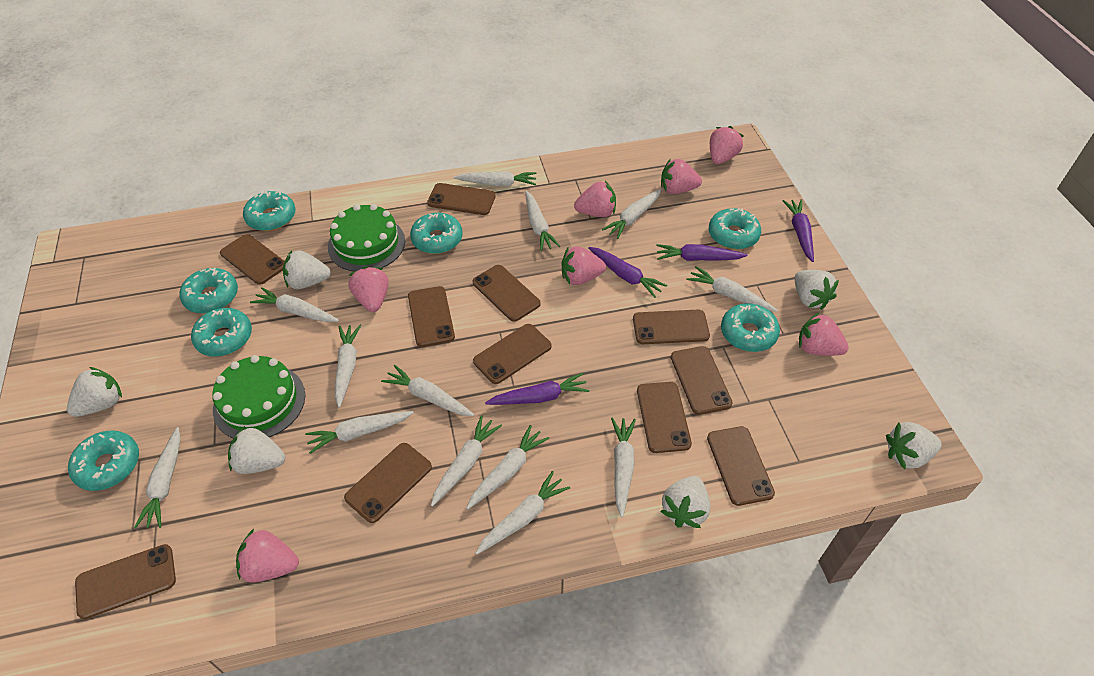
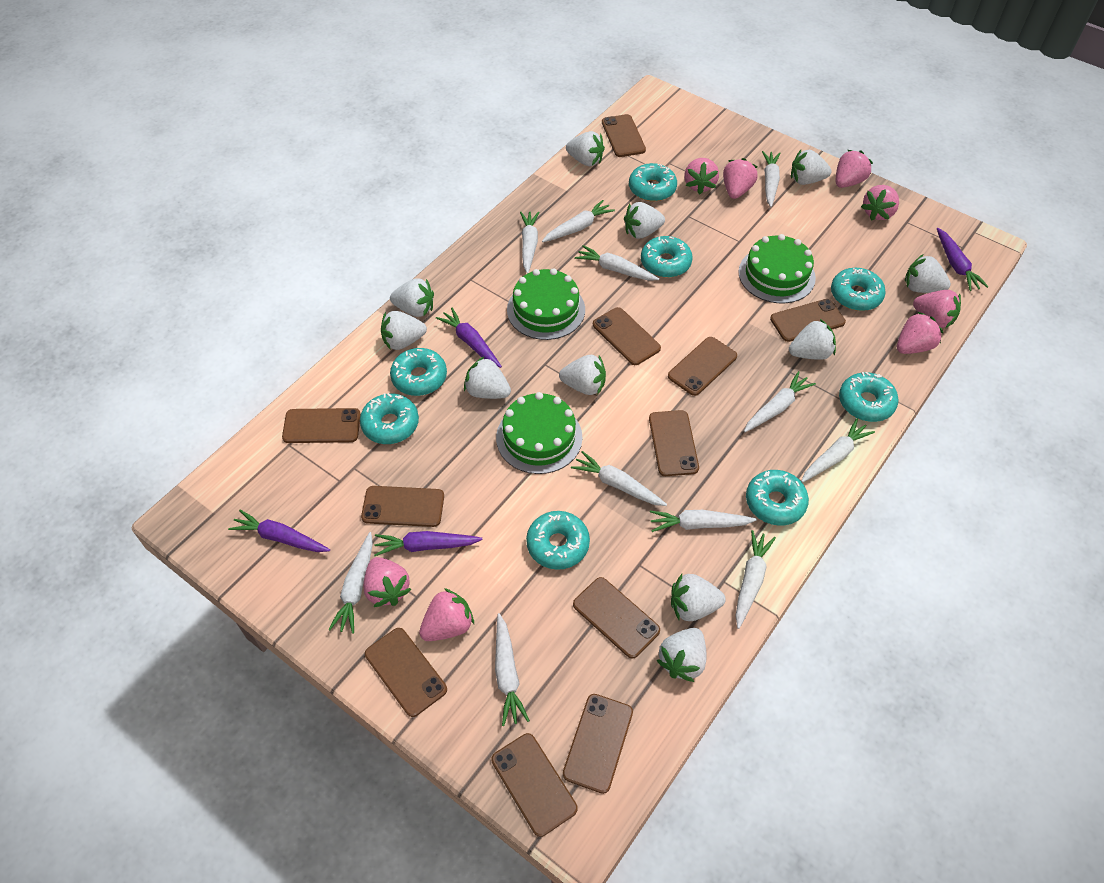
green cake: 2 -> 3
pink strawberry: 7 -> 8
turquoise donut: 7 -> 8
white carrot: 13 -> 11
white strawberry: 6 -> 11

